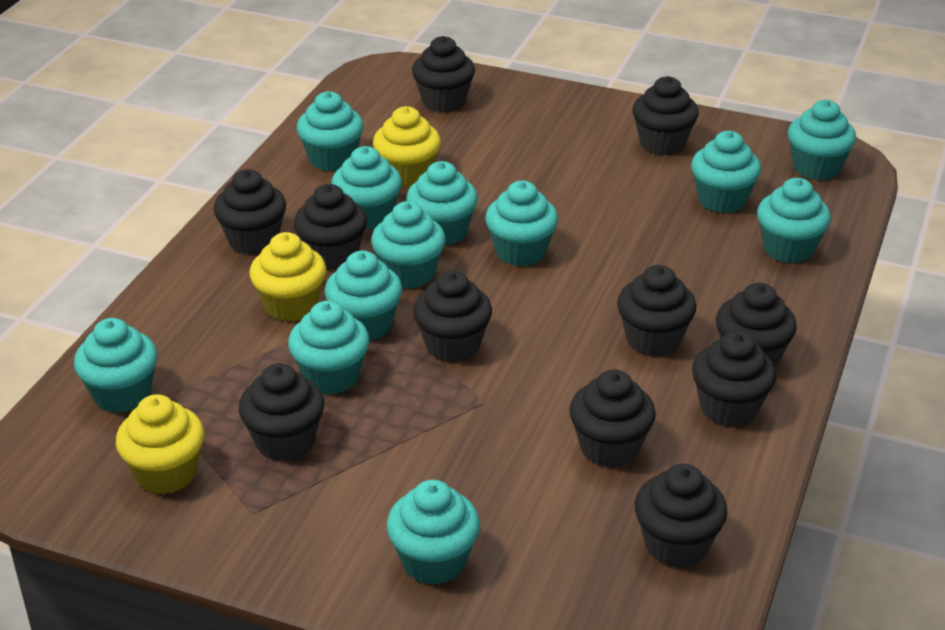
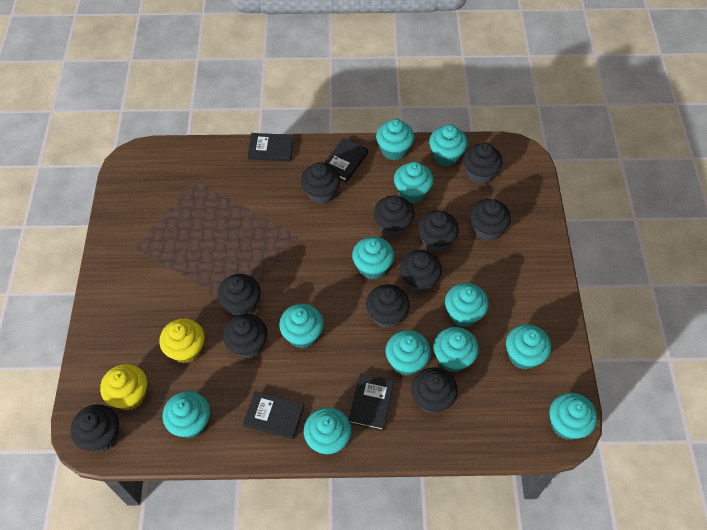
black book: 0 -> 4
yellow cupcake: 3 -> 2

